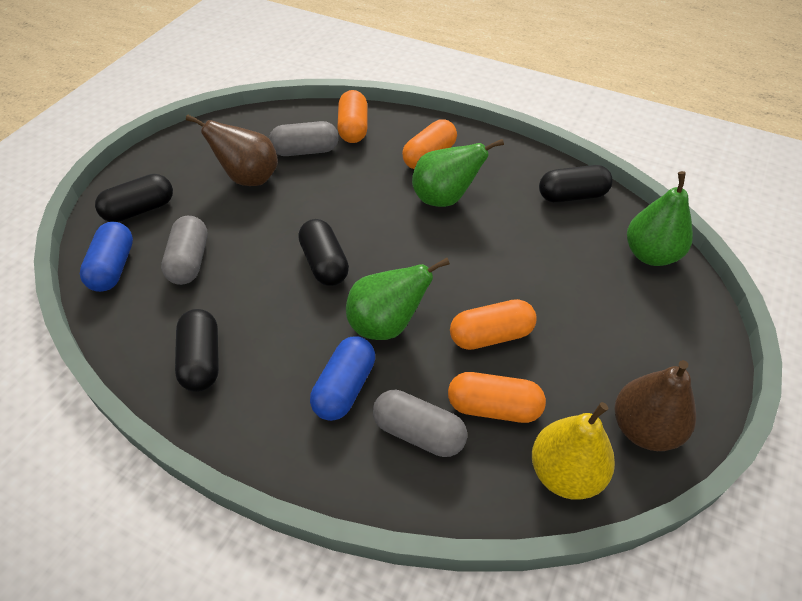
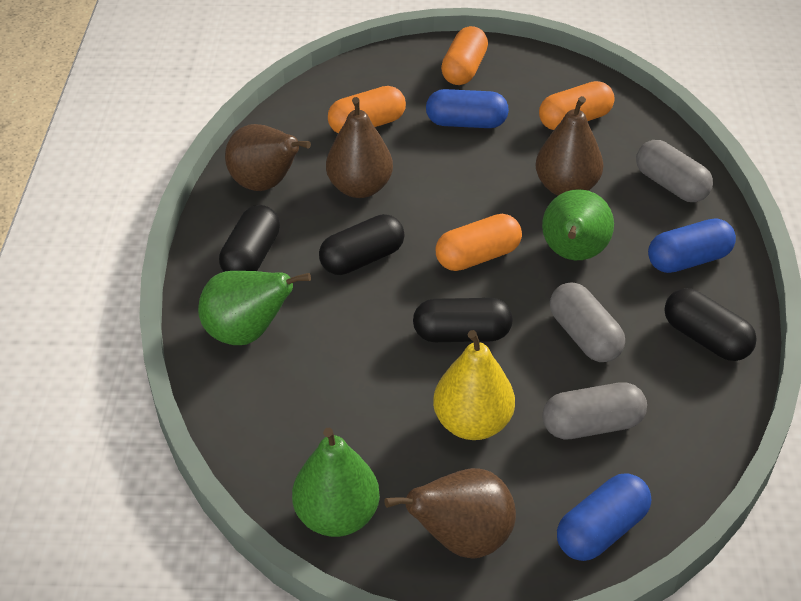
blue capsule: 2 -> 3
brown pear: 2 -> 4

